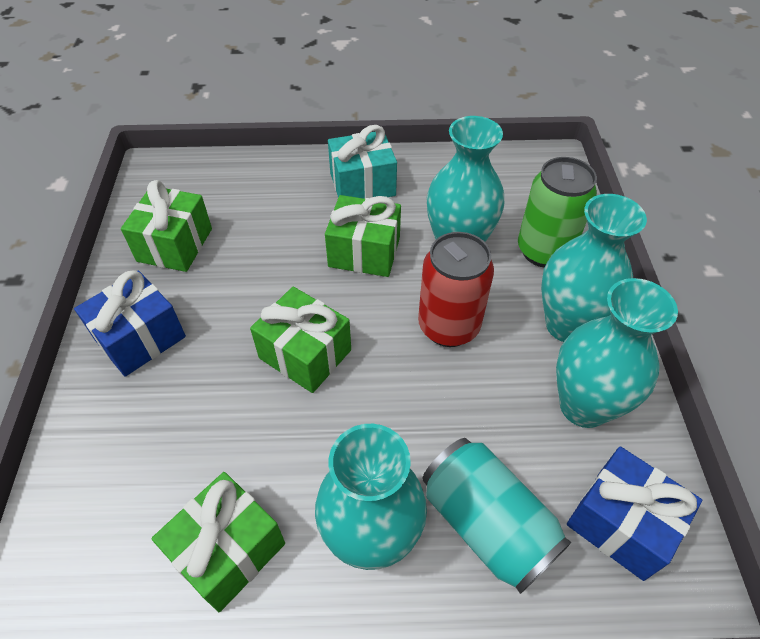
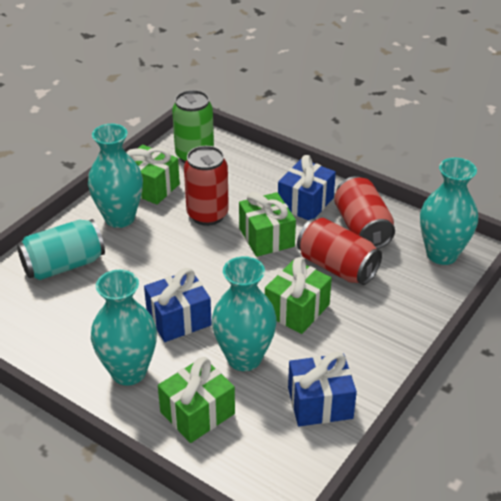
blue gift: 2 -> 3
red can: 1 -> 3
turquoise gift: 1 -> 0

